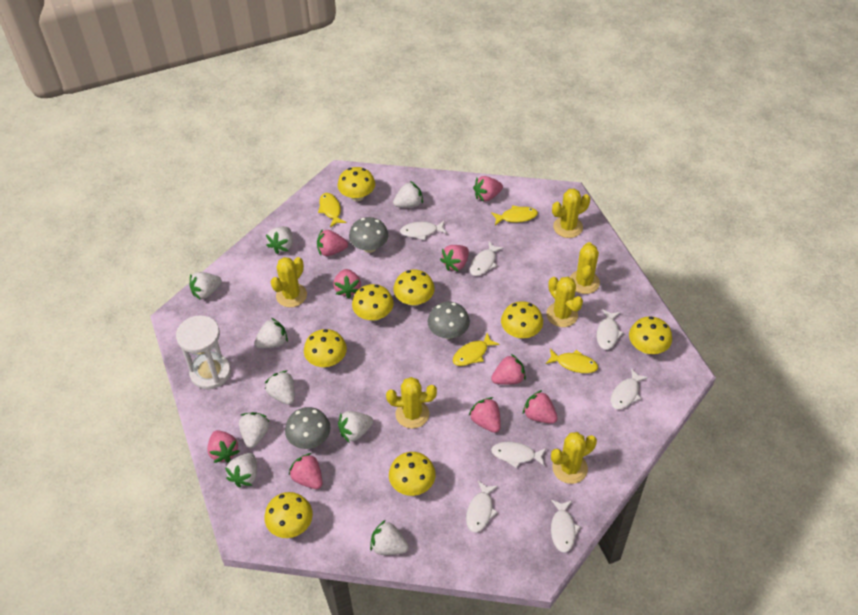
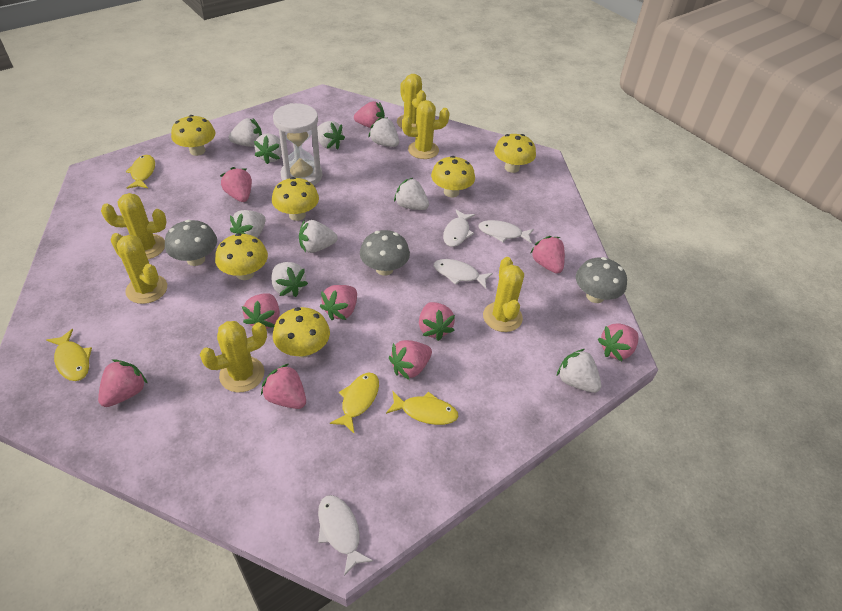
pink strawberry: 9 -> 10
white fish: 7 -> 4
yellow mushroom: 8 -> 6

